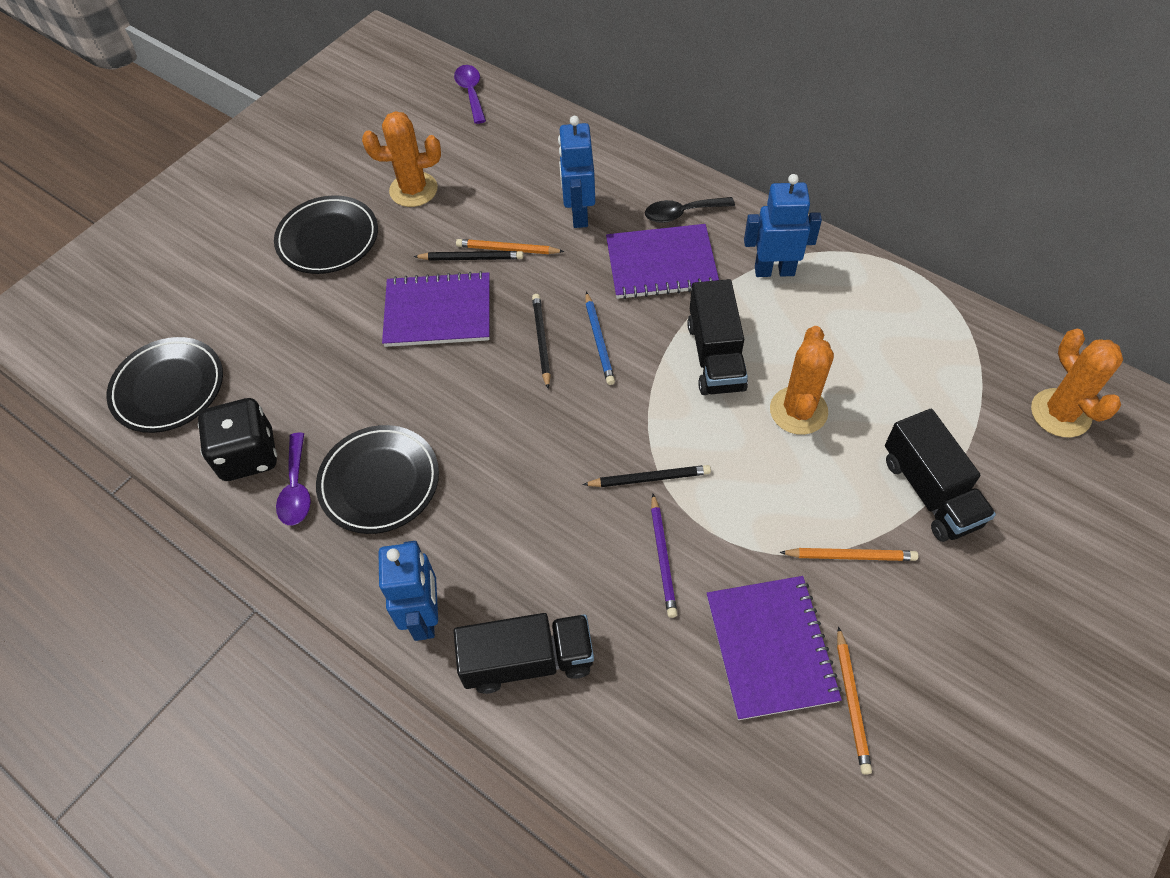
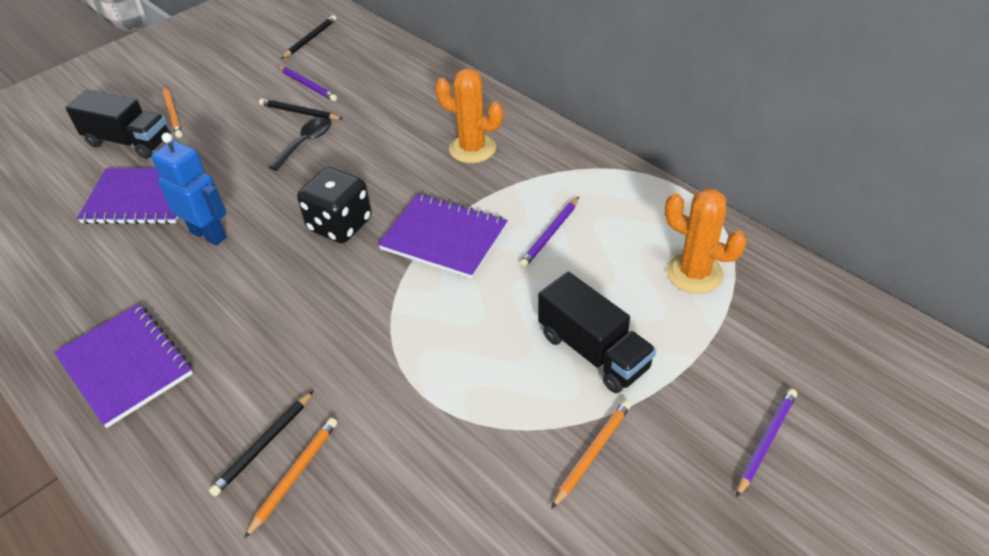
black plate: 3 -> 0
black truck: 3 -> 2
blue pencil: 1 -> 0
blue robot: 3 -> 1
orange cactus: 3 -> 2
purple pencil: 1 -> 3
purple spoon: 2 -> 0

